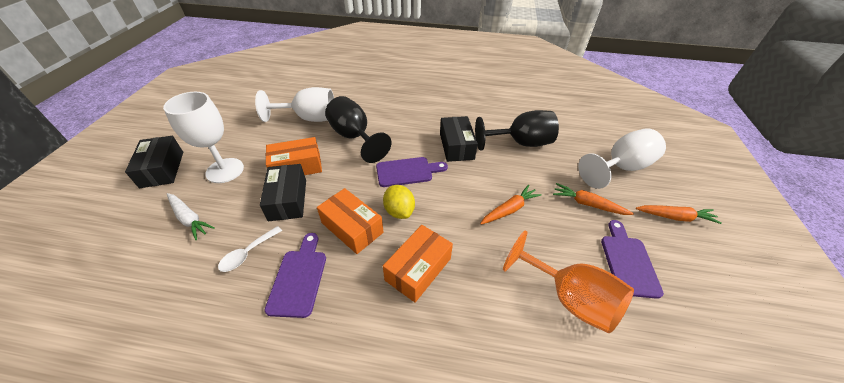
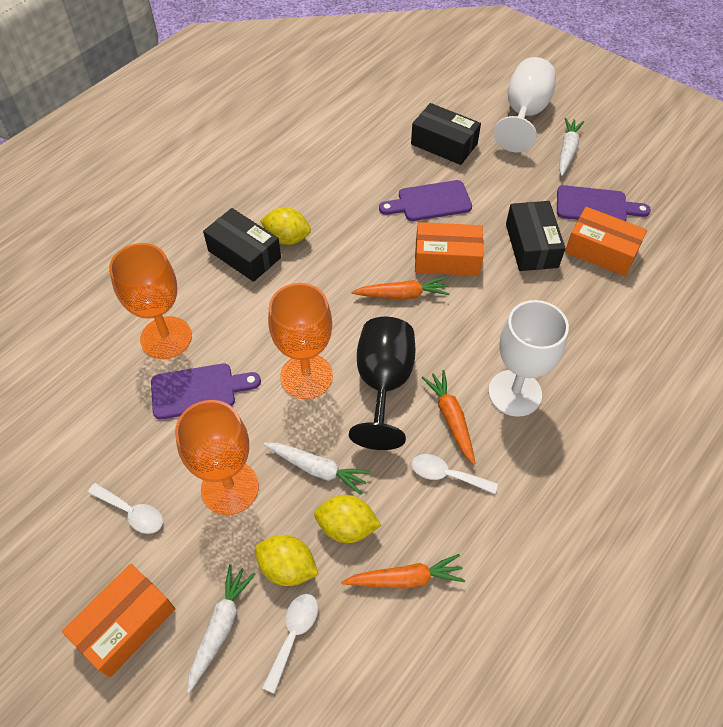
black goblet: 2 -> 1
orange goblet: 1 -> 3
white carrot: 1 -> 3
white goblet: 3 -> 2
white spoon: 1 -> 3
yellow lemon: 1 -> 3

